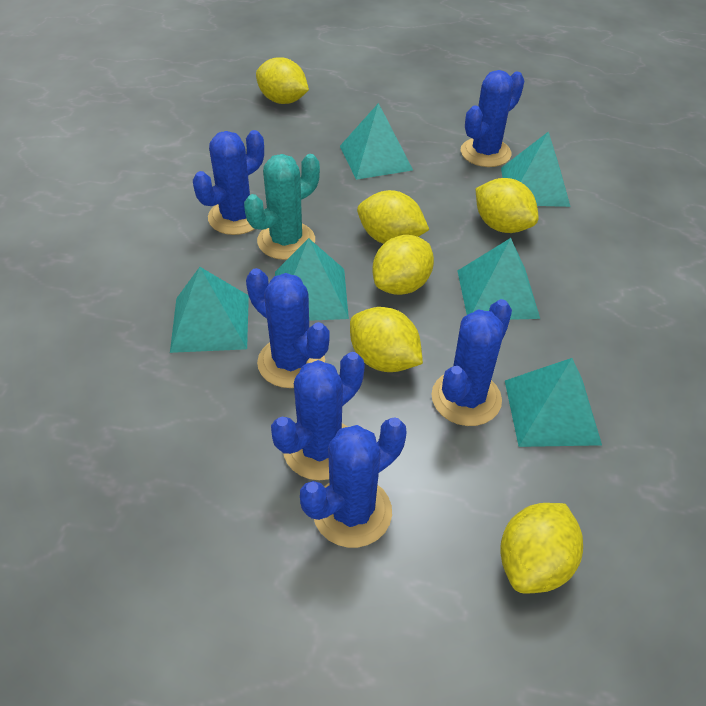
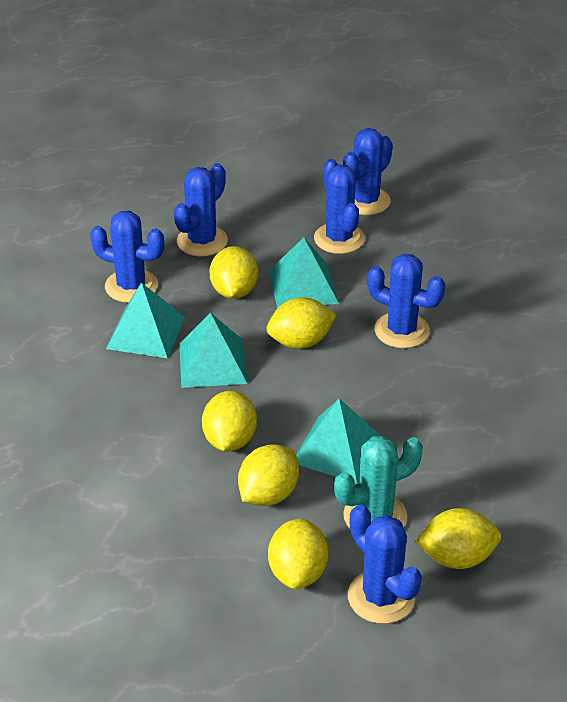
turquoise pyramid: 6 -> 4

